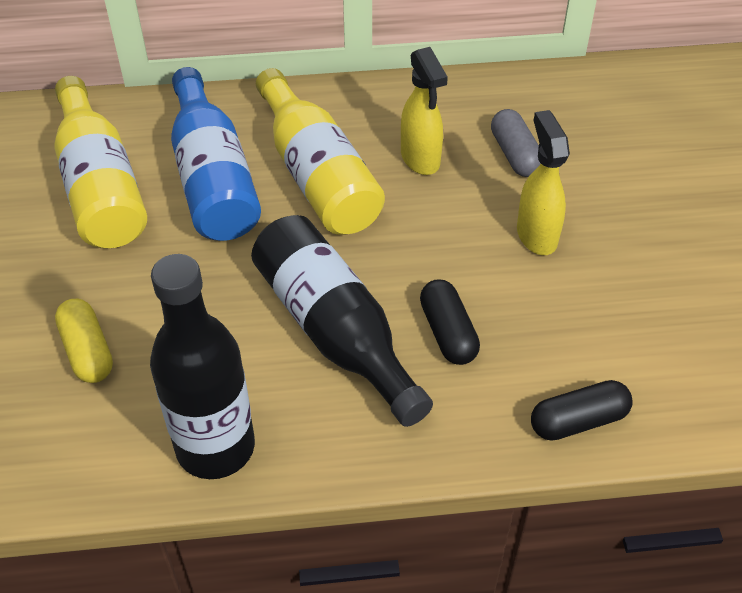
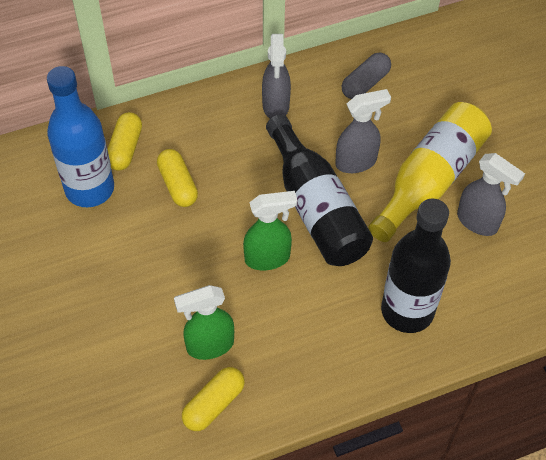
black capsule: 2 -> 0
green spray bottle: 0 -> 2
grey spray bottle: 0 -> 3
yellow bottle: 2 -> 1
yellow capsule: 1 -> 3
yellow spray bottle: 2 -> 0

